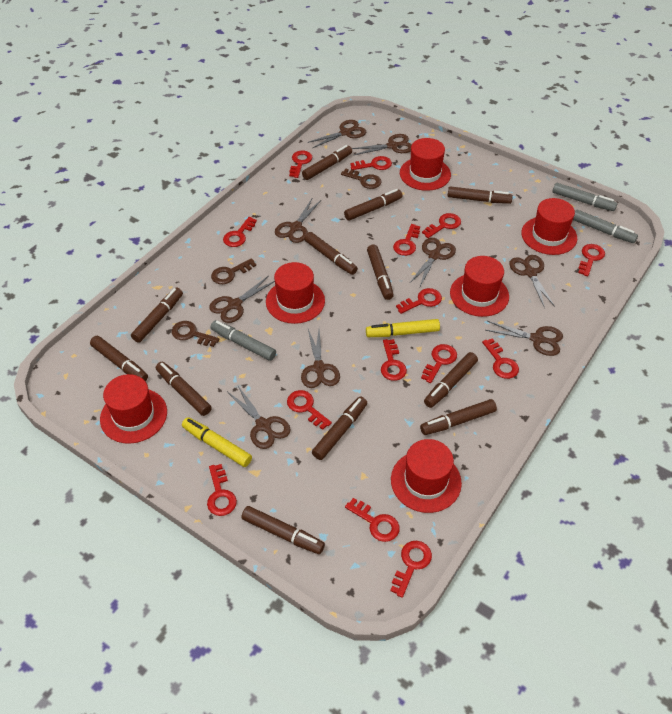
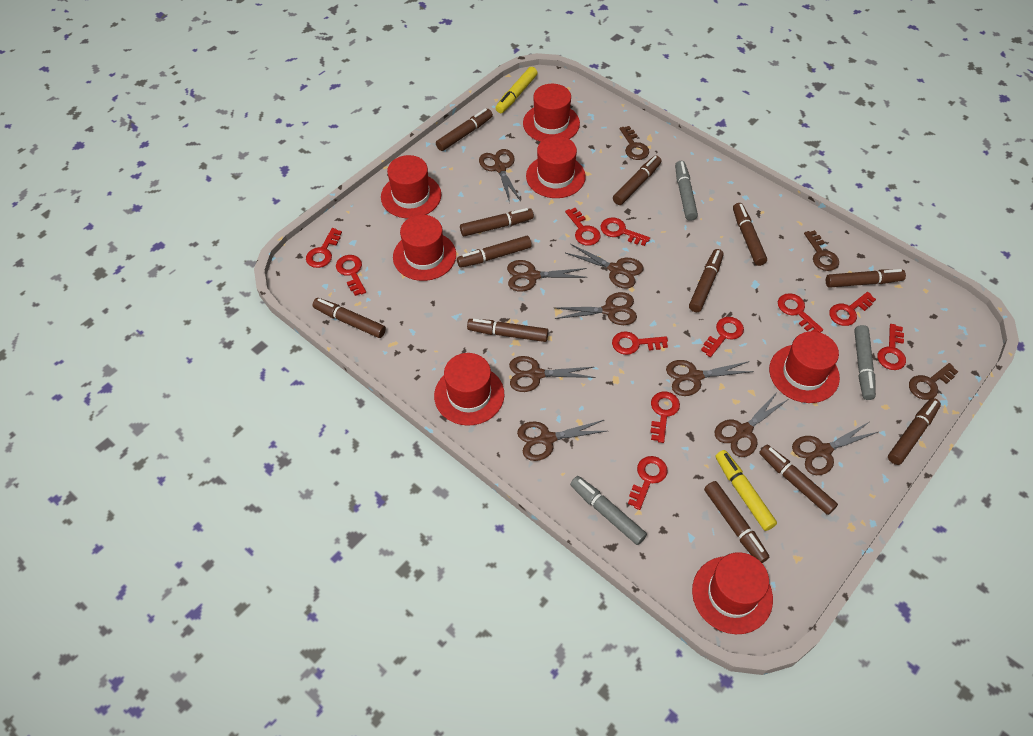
red hat: 6 -> 7
red key: 14 -> 11

